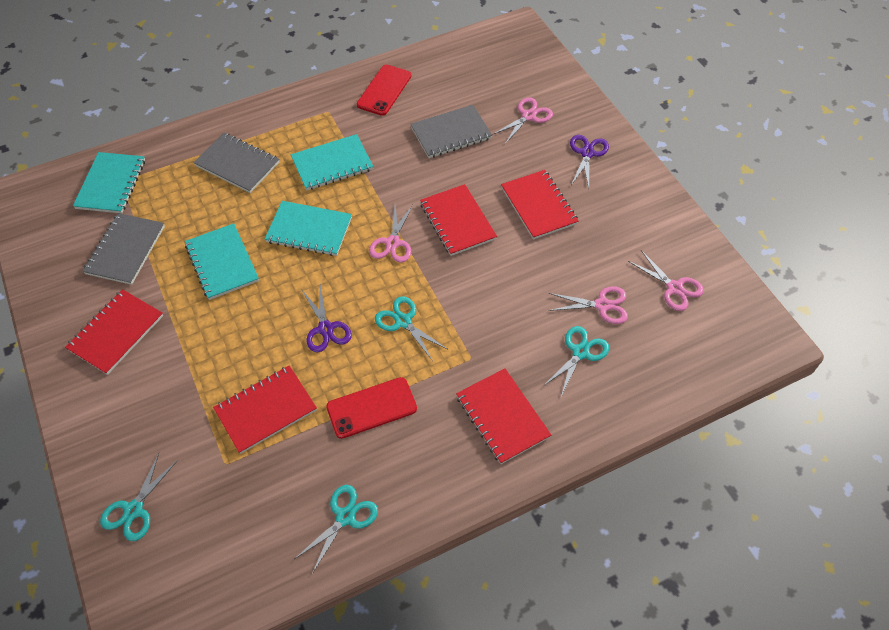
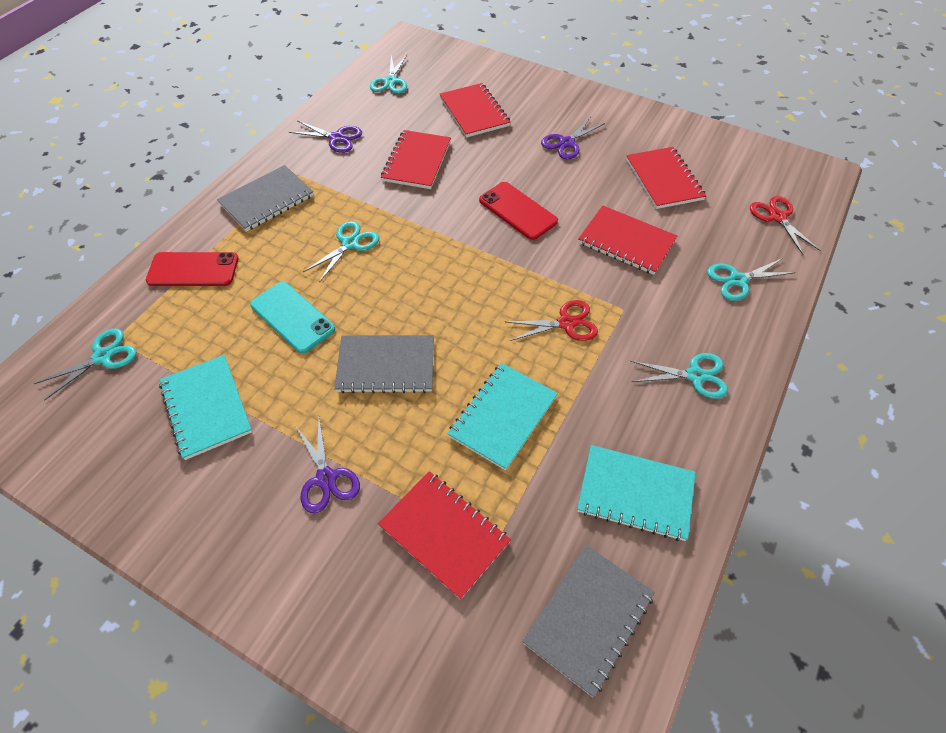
pink scissors: 4 -> 0
purple scissors: 2 -> 3
red scissors: 0 -> 2
turquoise notebook: 4 -> 3
turquoise phone: 0 -> 1
turquoise scissors: 4 -> 5

